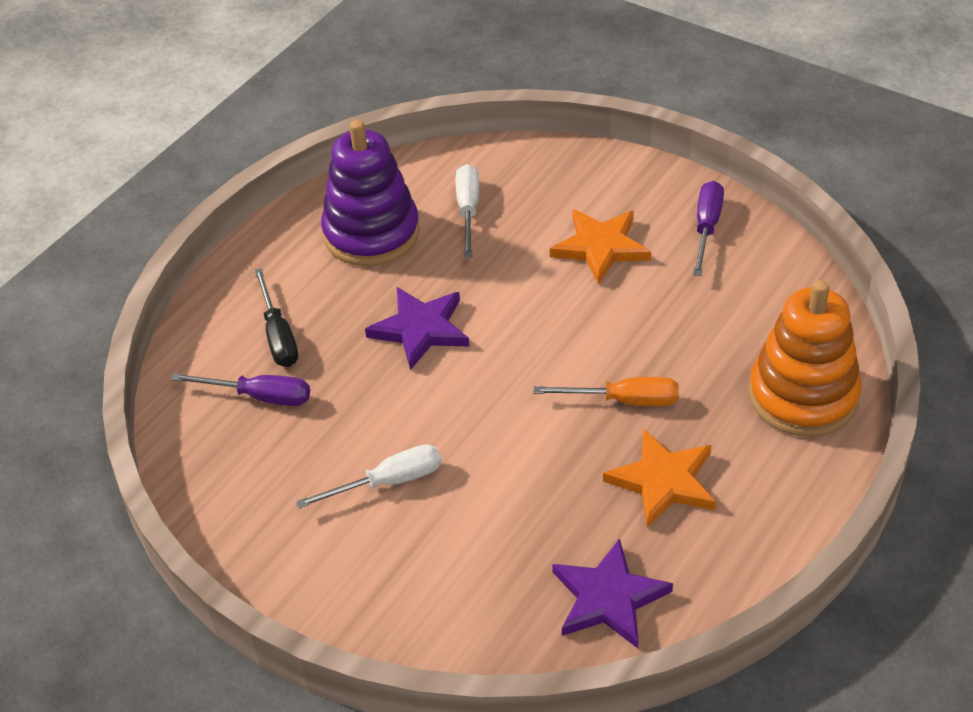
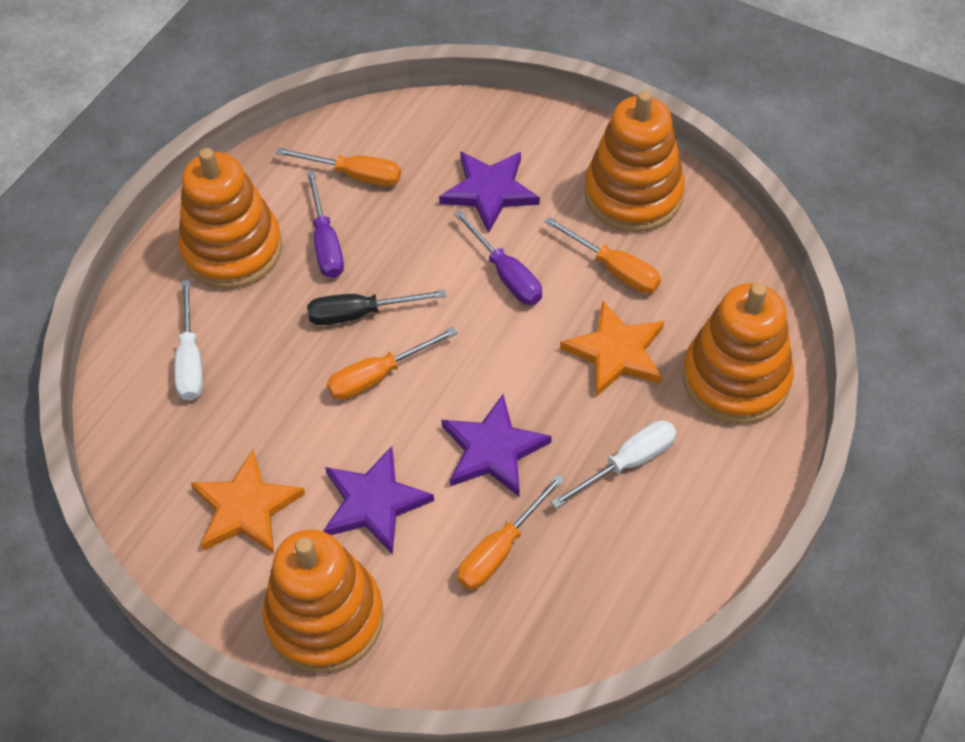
orange screwdriver: 1 -> 4
orange stacking toy: 1 -> 4
purple stacking toy: 1 -> 0
purple star: 2 -> 3

